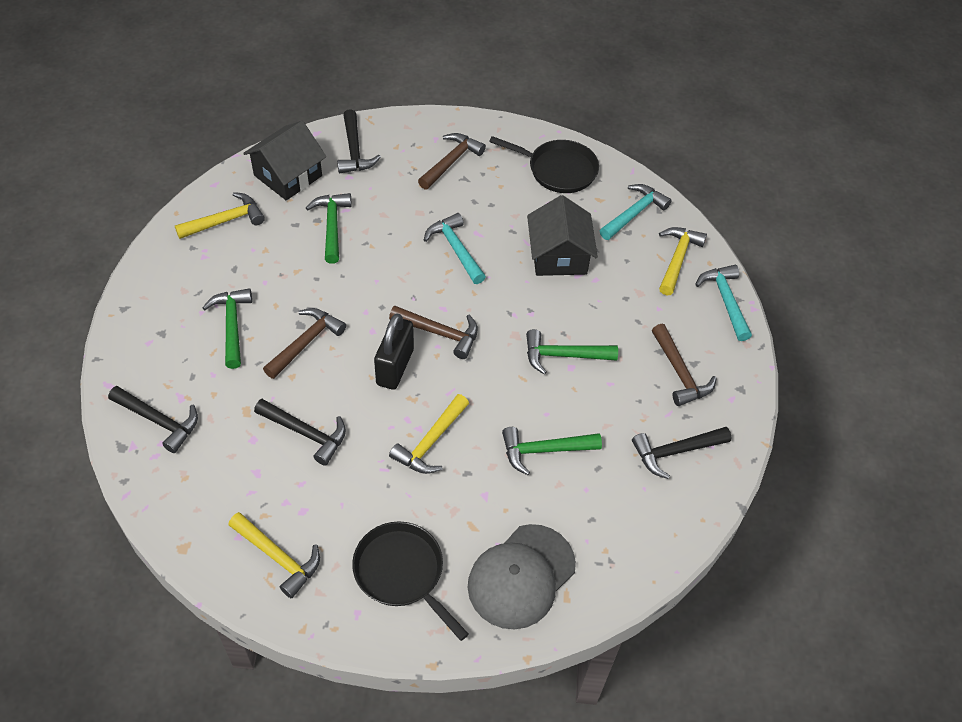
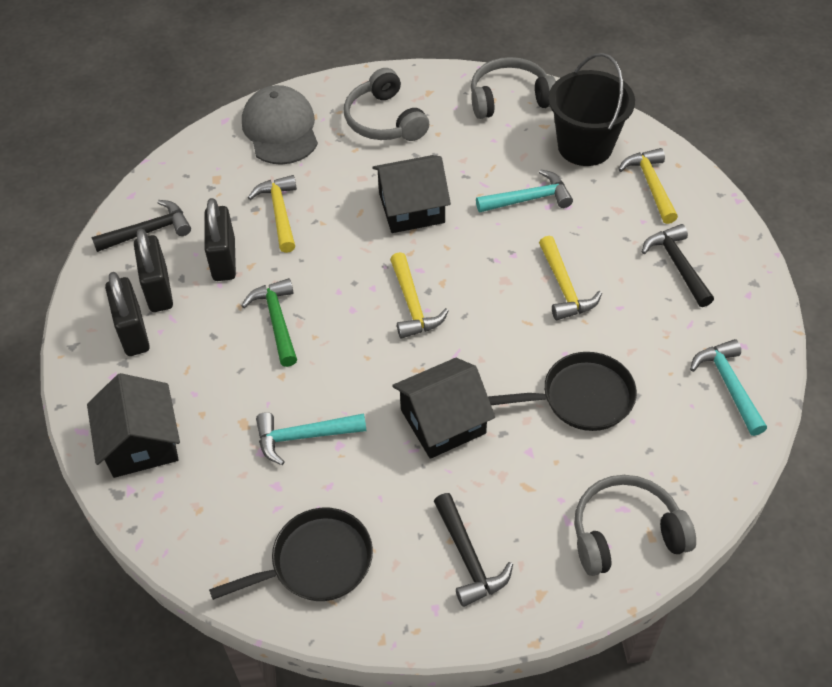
black bucket: 0 -> 1
black hammer: 4 -> 3
black house: 2 -> 3
black padlock: 1 -> 3
brown hammer: 4 -> 0
green hammer: 4 -> 1
grey headphones: 0 -> 3

